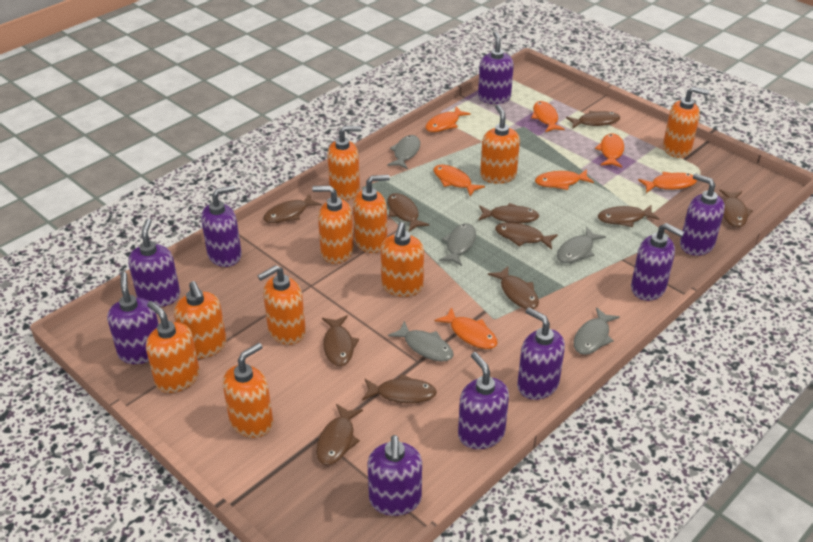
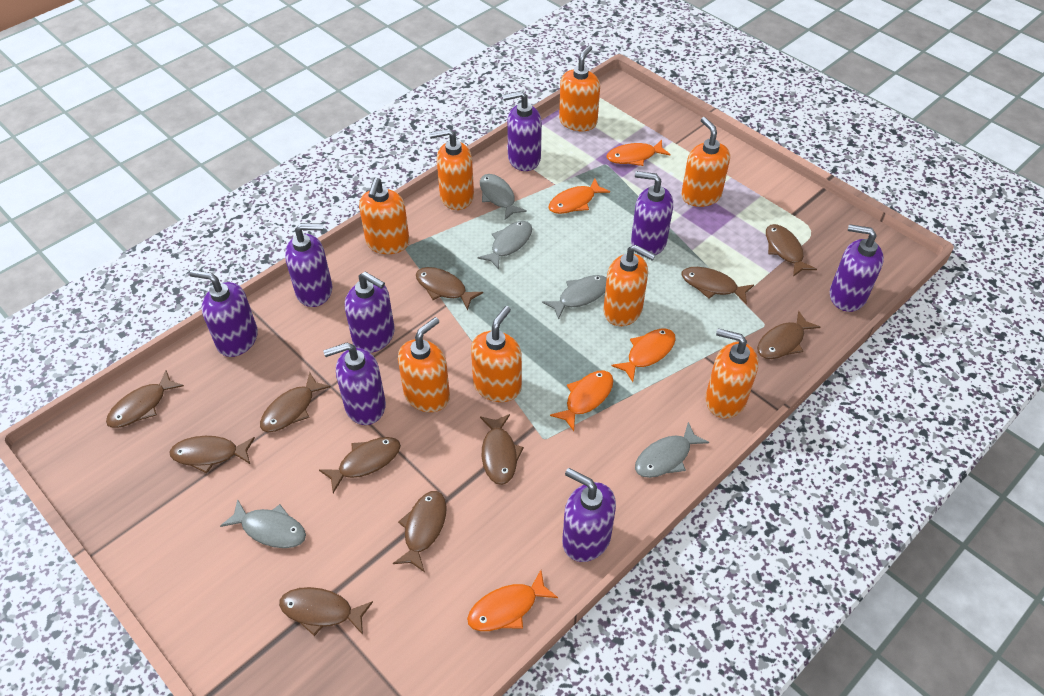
orange fish: 7 -> 5
orange soap dispenser: 10 -> 8
purple soap dispenser: 9 -> 8

